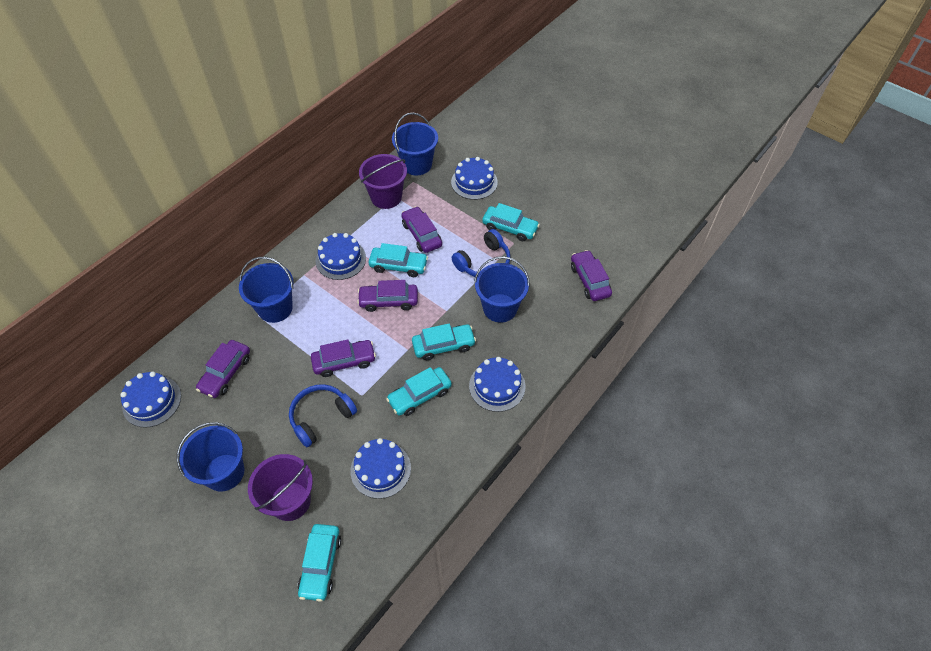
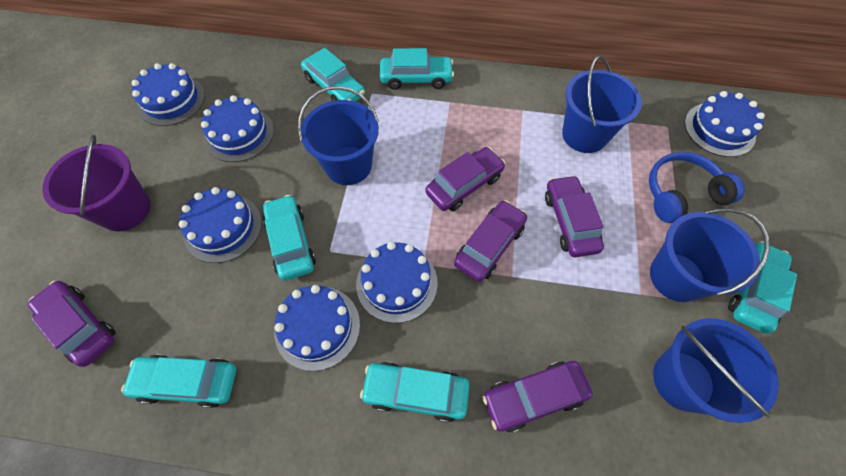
blue cake: 5 -> 6
blue headphones: 2 -> 1
purple bucket: 2 -> 1
turquoise car: 5 -> 6

